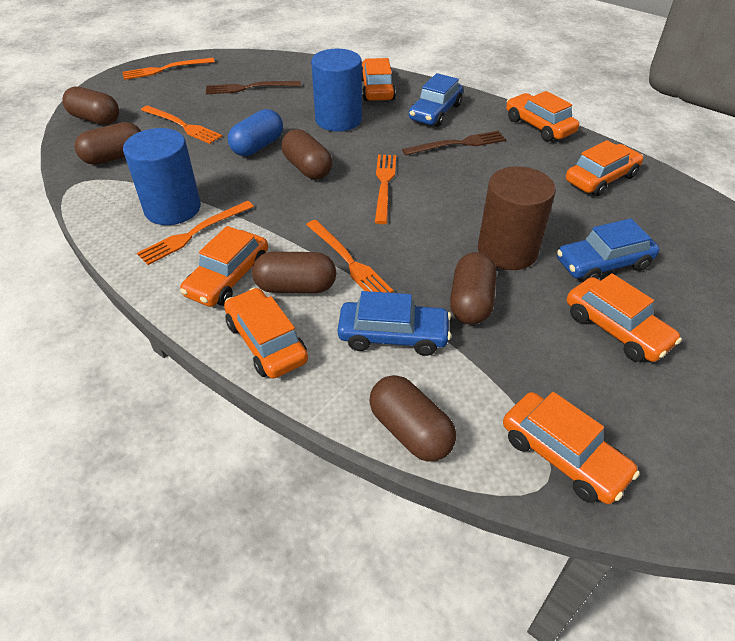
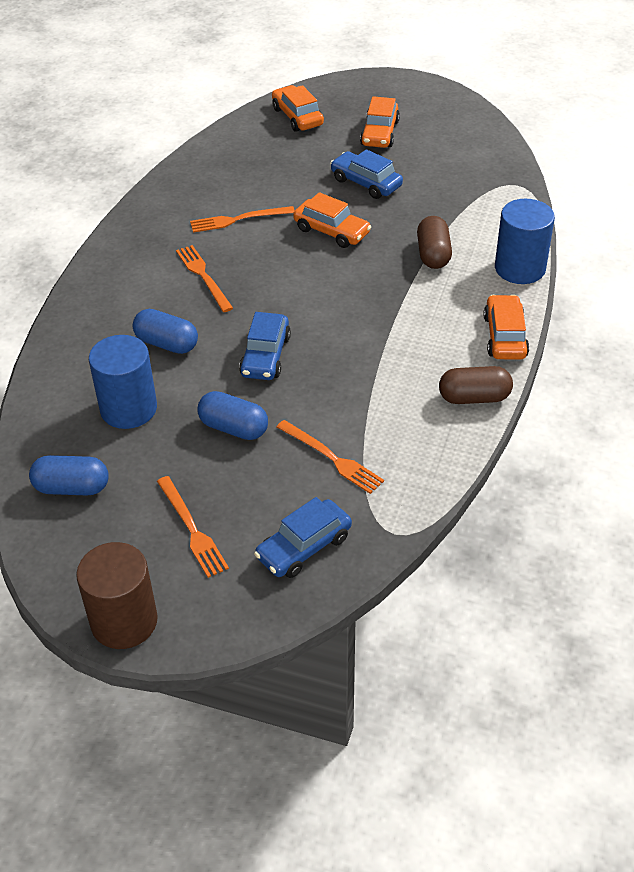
blue capsule: 1 -> 3
brown capsule: 6 -> 2
brown fork: 2 -> 0
orange car: 7 -> 4
orange fork: 5 -> 4

